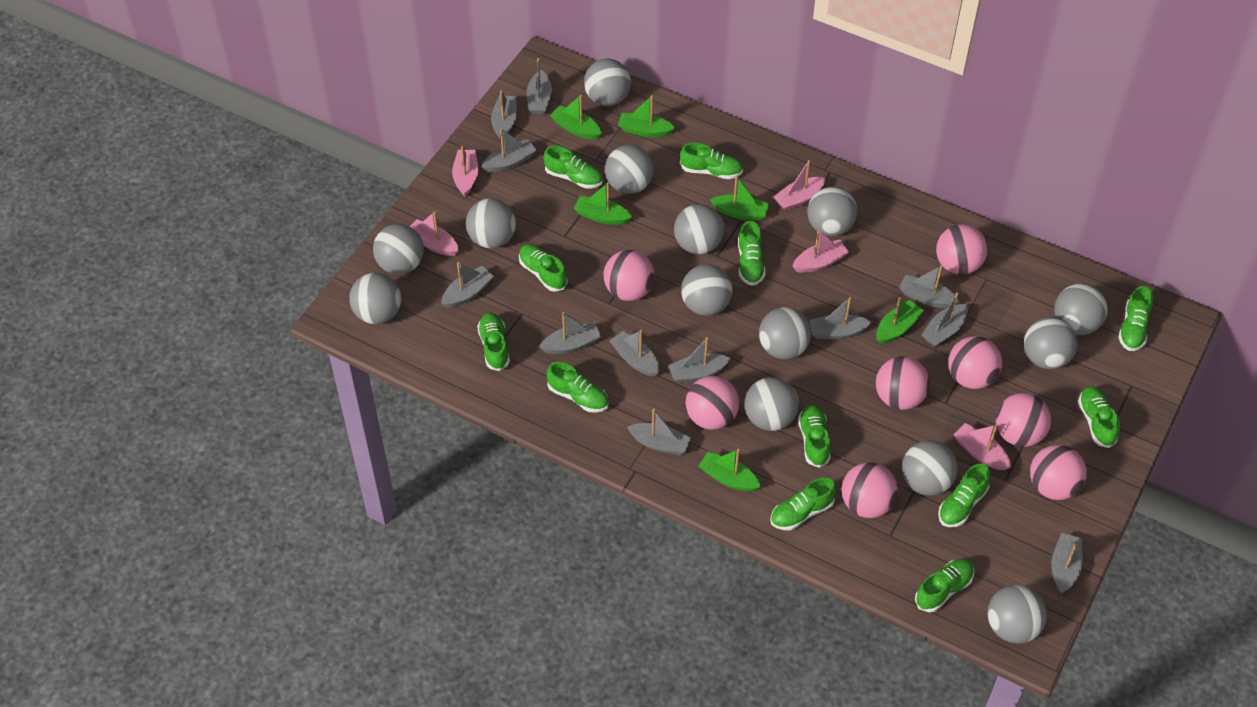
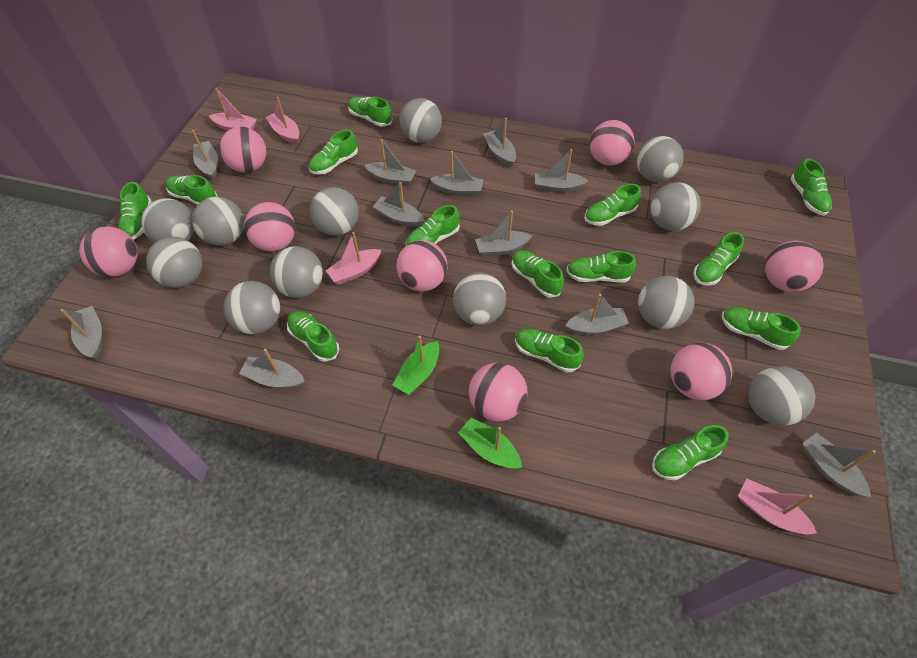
green boat: 6 -> 2
green shoe: 12 -> 14
grey ball: 14 -> 12
grey boat: 12 -> 11
pink boat: 5 -> 4

